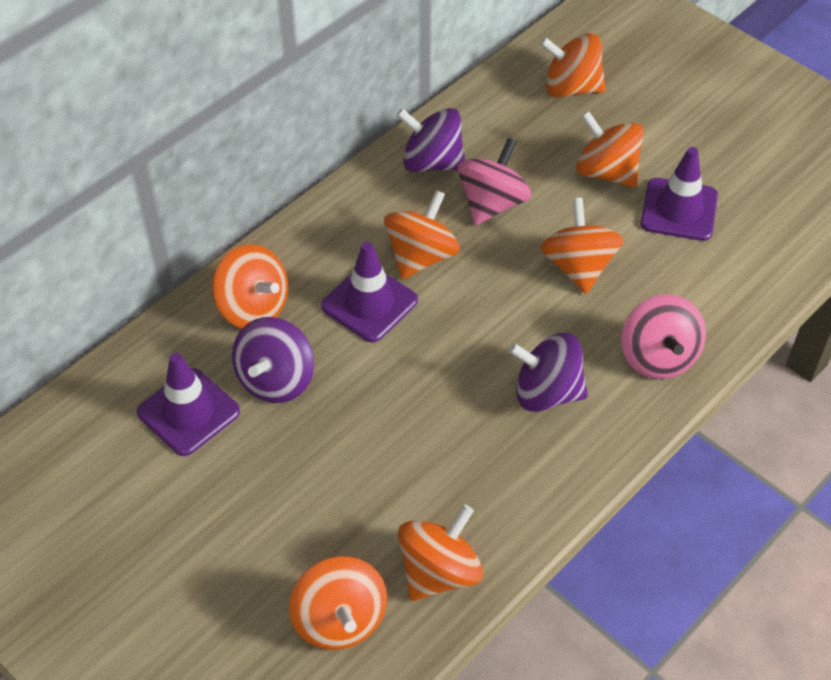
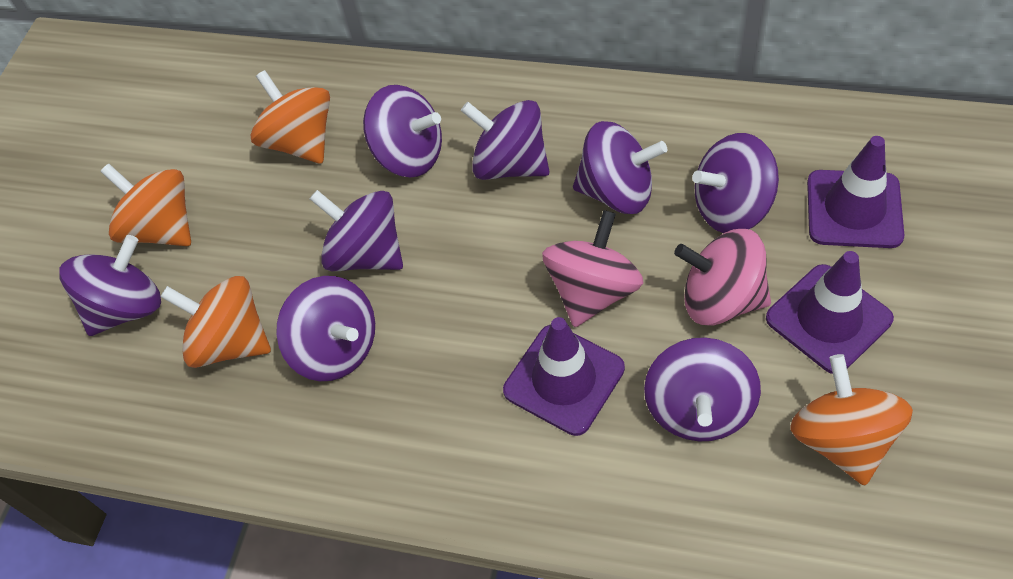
orange spinning top: 7 -> 4
purple spinning top: 3 -> 8

